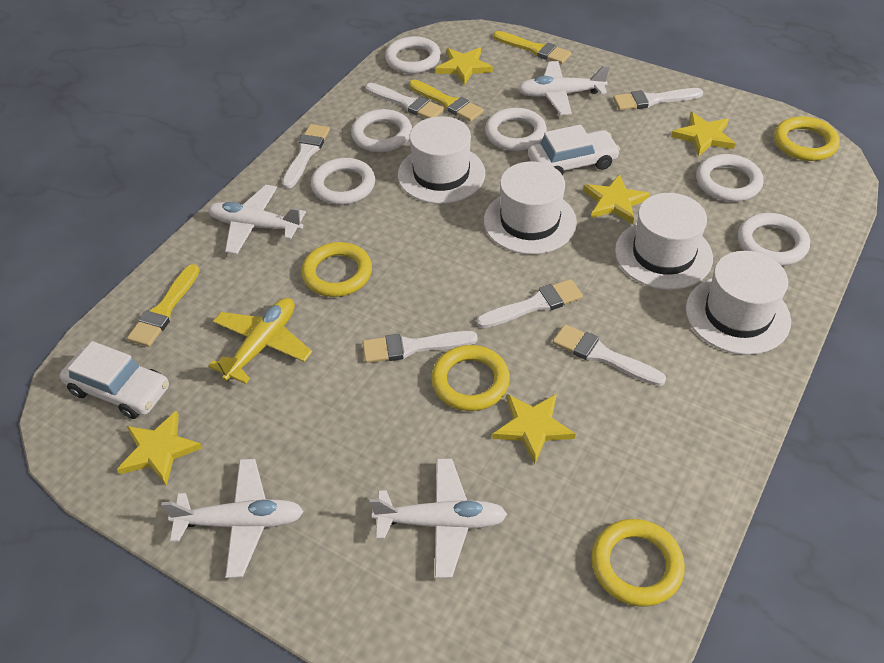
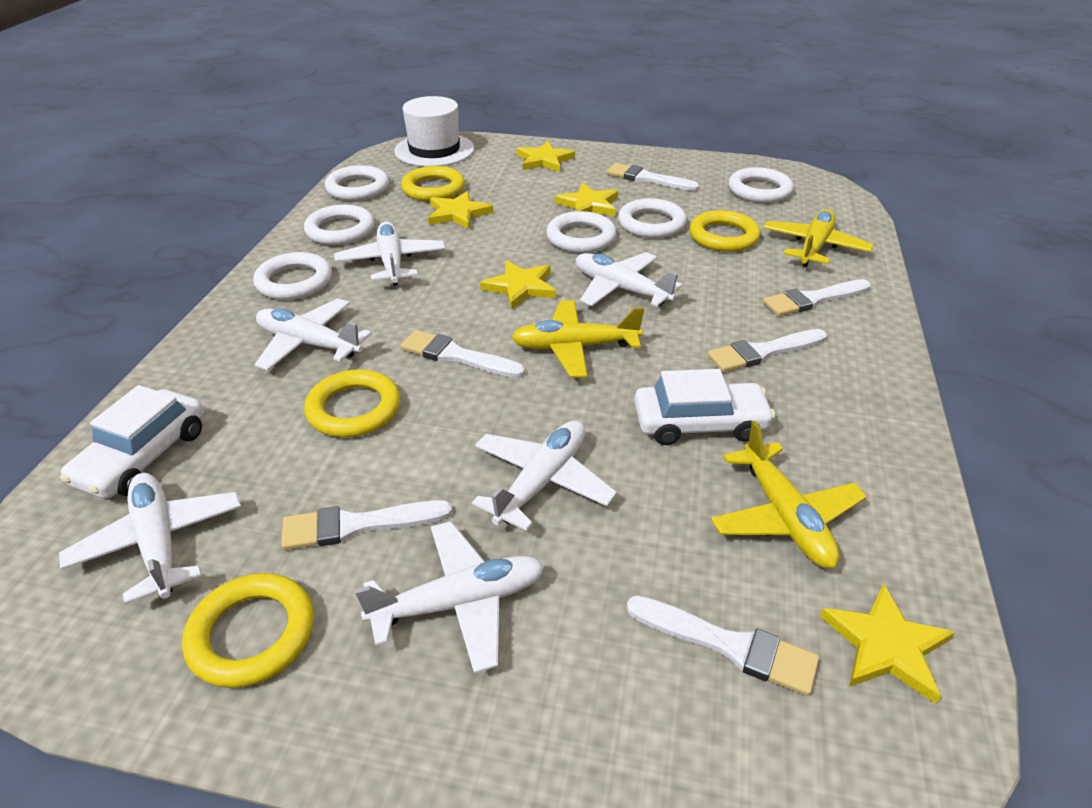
white hat: 4 -> 1
white plane: 4 -> 6
yellow brush: 3 -> 0
yellow plane: 1 -> 3

